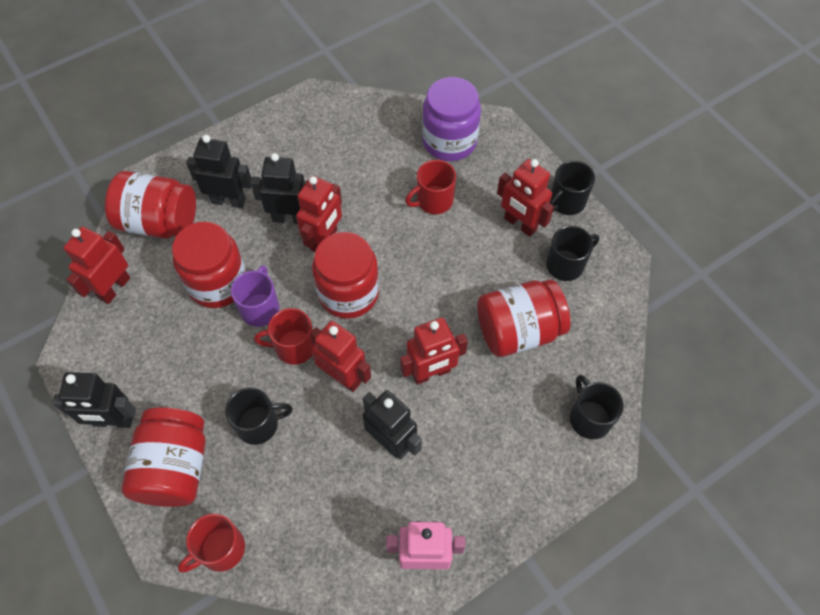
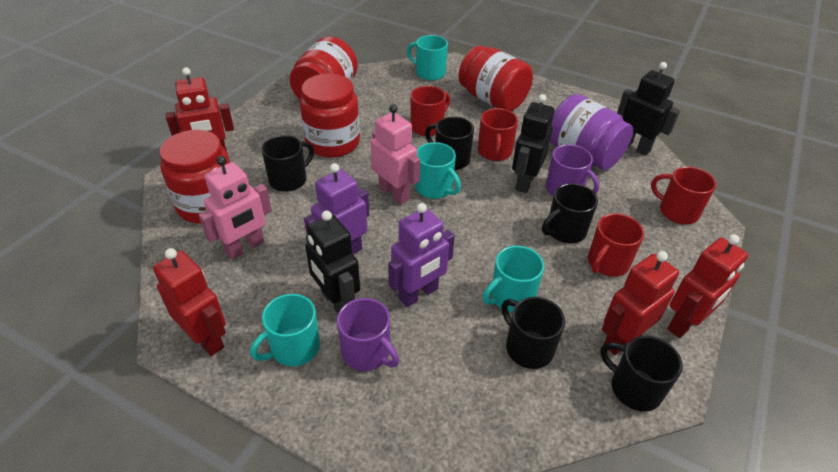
black mug: 4 -> 5
black robot: 4 -> 3
pink robot: 1 -> 2
purple mug: 1 -> 2
purple robot: 0 -> 2
red jar: 5 -> 4
red mug: 3 -> 4
red robot: 5 -> 4
turquoise mug: 0 -> 4

